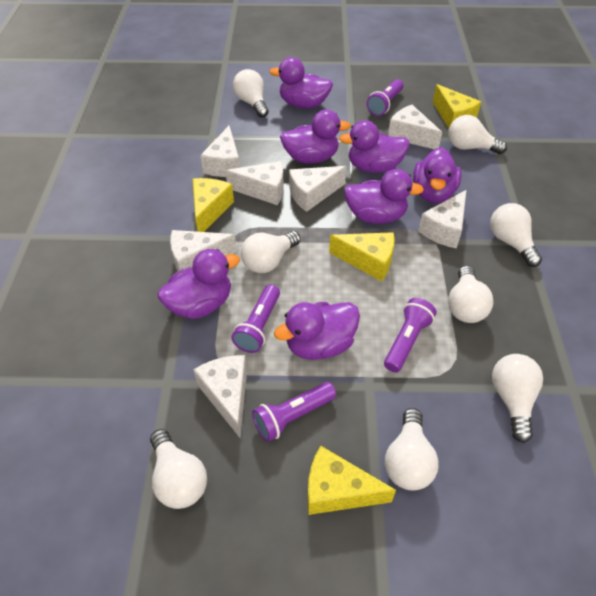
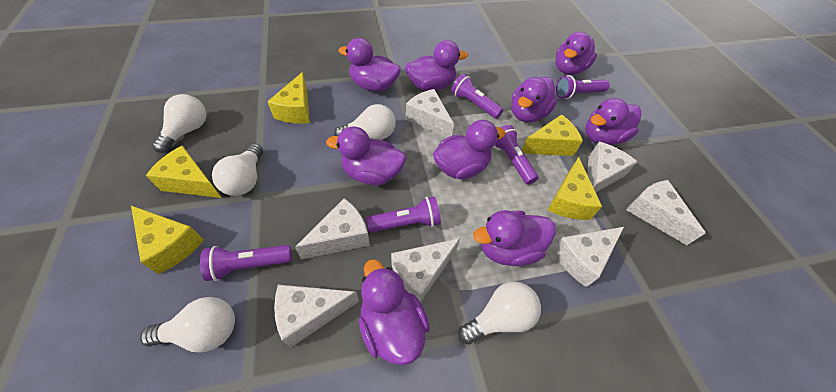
purple duck: 7 -> 9
purple flashlight: 4 -> 5
white light bulb: 8 -> 5
yellow cheese: 4 -> 5

